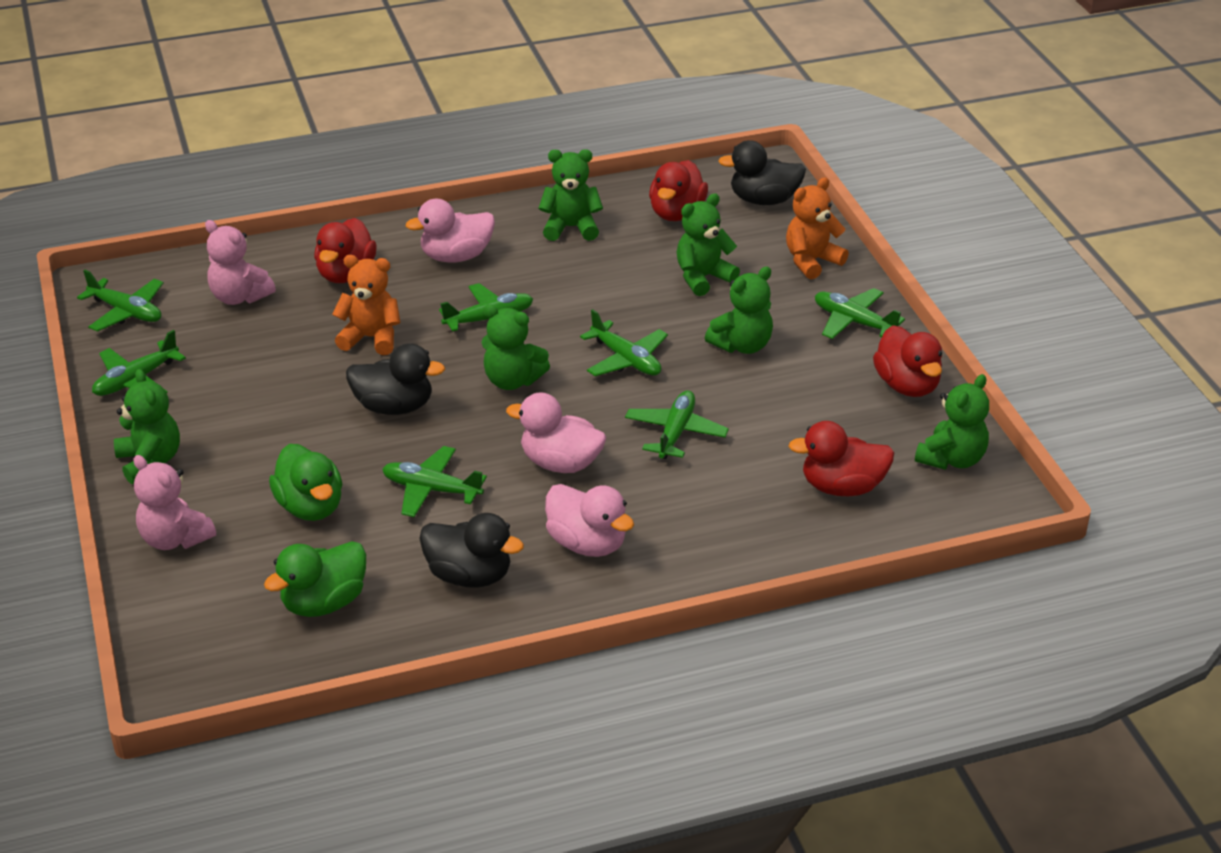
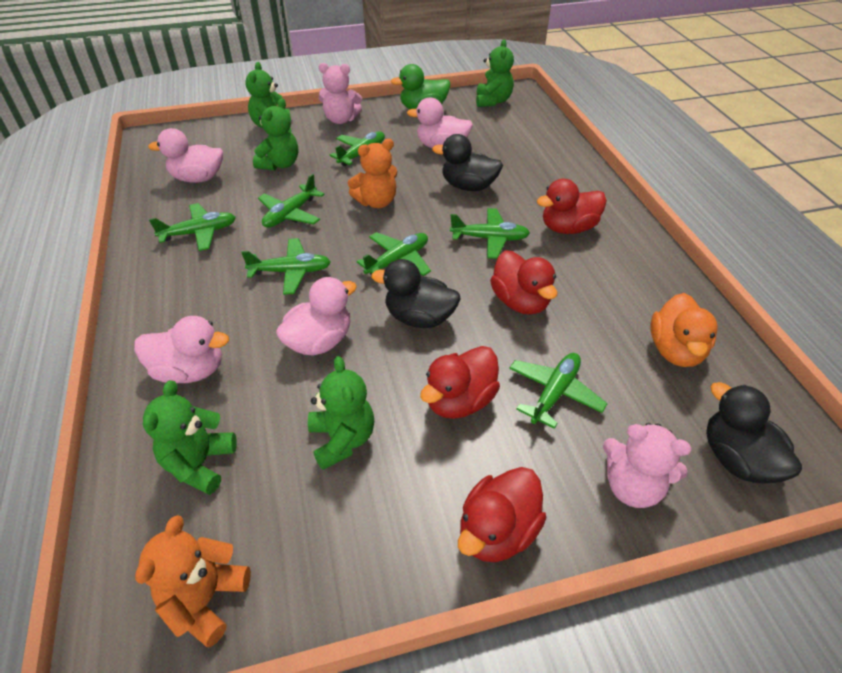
green duck: 2 -> 1
green teddy bear: 6 -> 5
orange duck: 0 -> 1
pink duck: 3 -> 4

